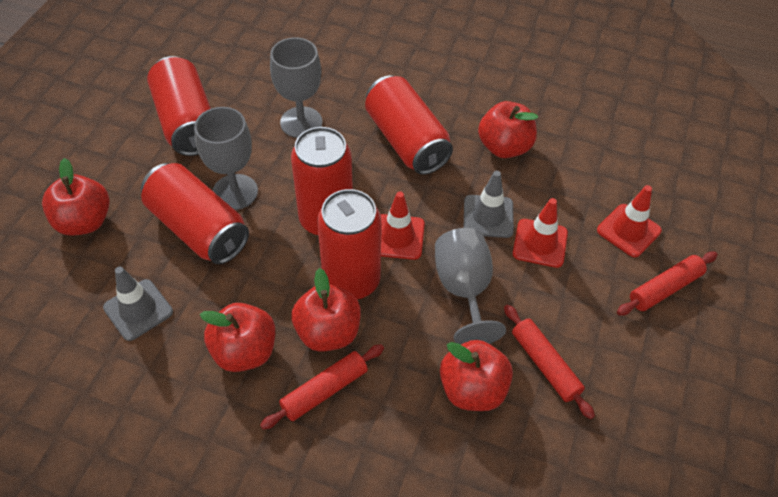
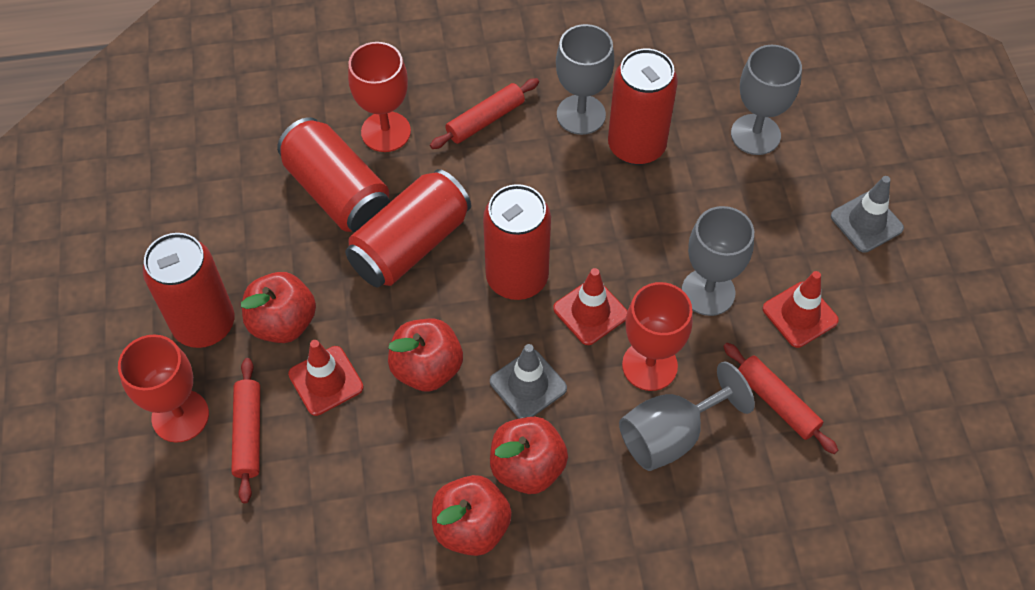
grey goblet: 3 -> 4
red apple: 5 -> 4
red goblet: 0 -> 3

